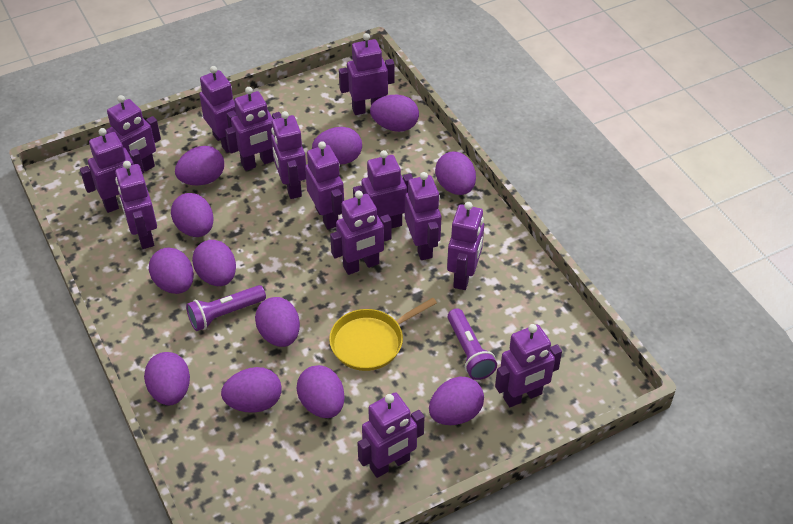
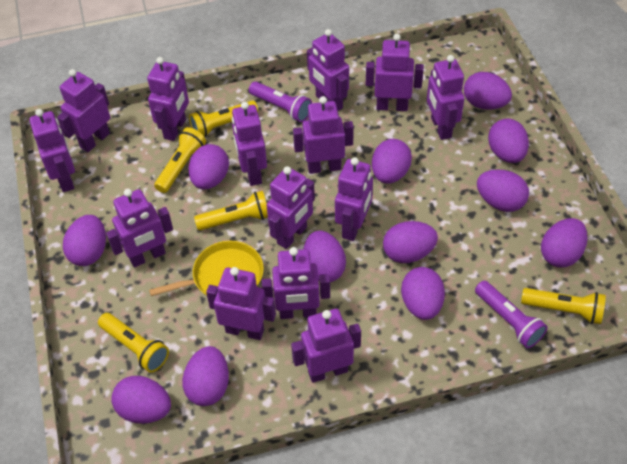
yellow flashlight: 0 -> 5

